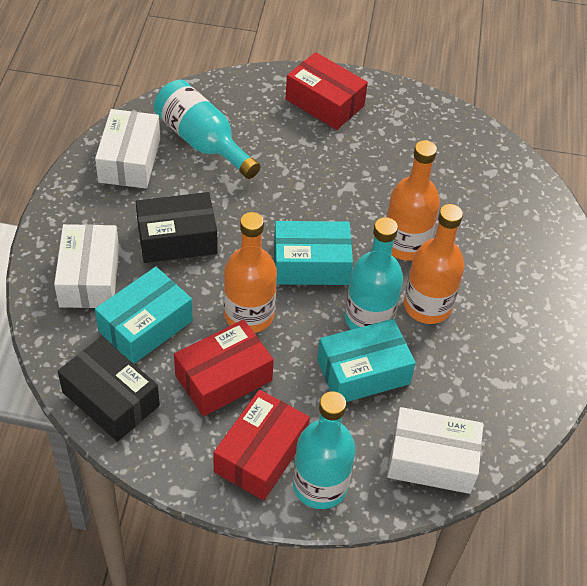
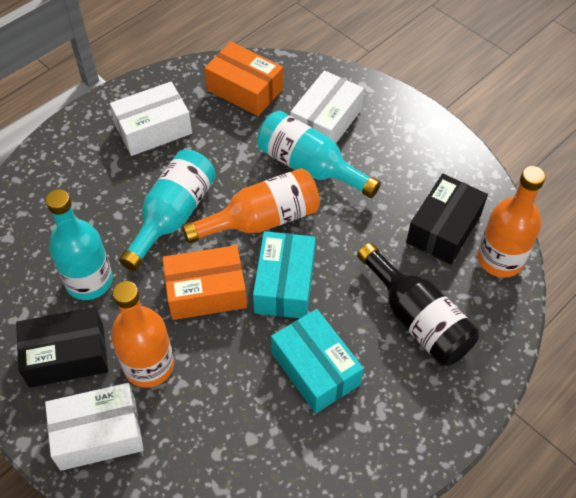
black bottle: 0 -> 1
orange box: 0 -> 2
red box: 3 -> 0
turquoise box: 3 -> 2

